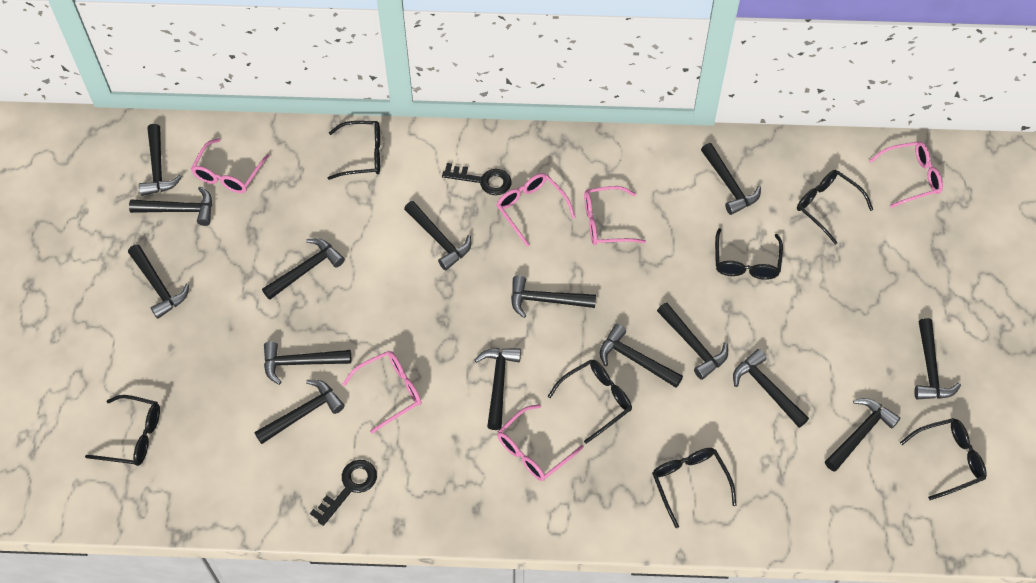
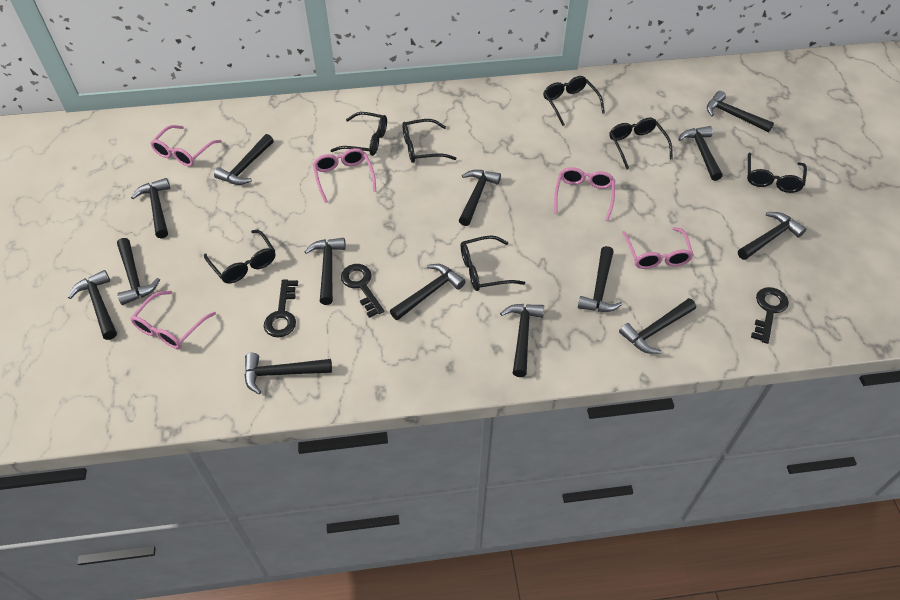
black hammer: 15 -> 14
black key: 2 -> 3
pink glasses: 6 -> 5

